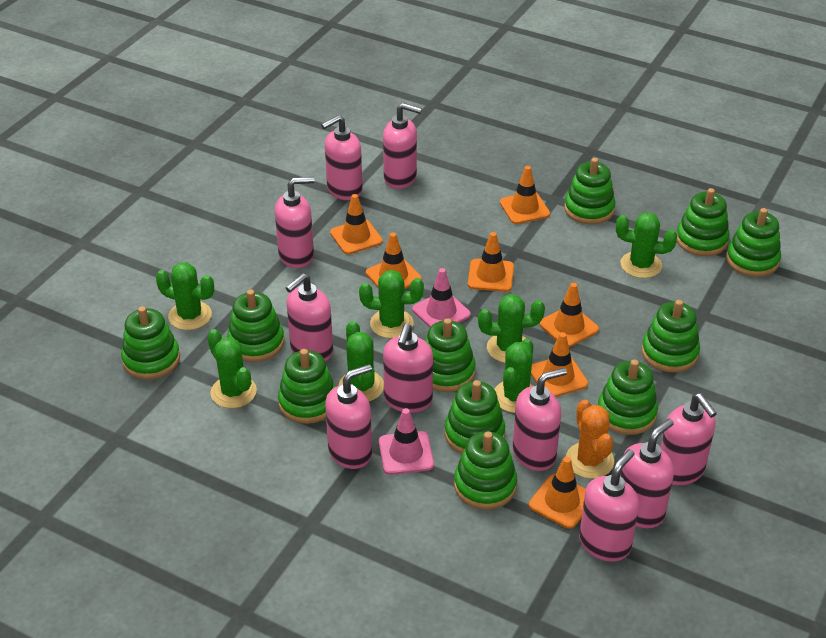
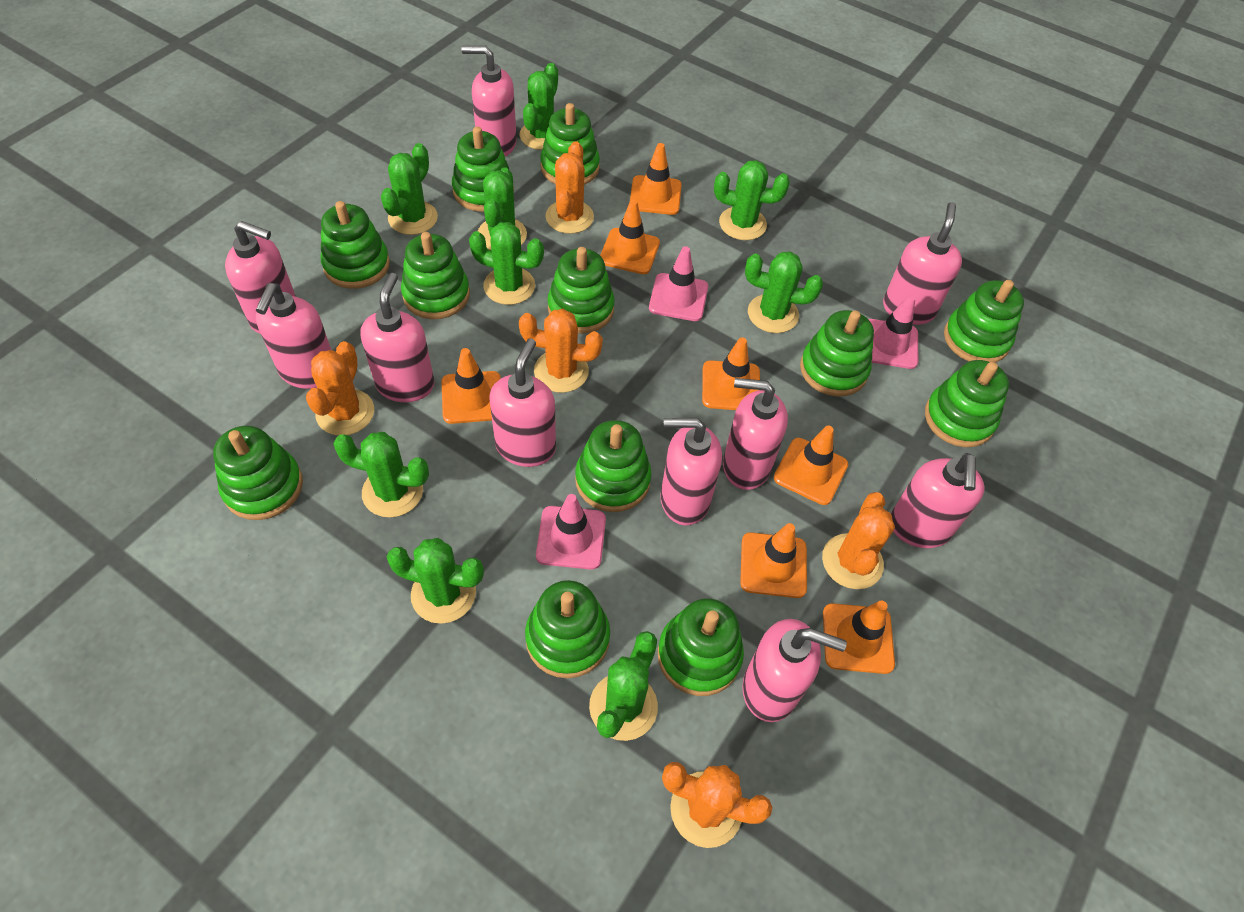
green cactus: 7 -> 9
green stacking toy: 11 -> 12
orange cactus: 1 -> 5
pink traffic cone: 2 -> 3

